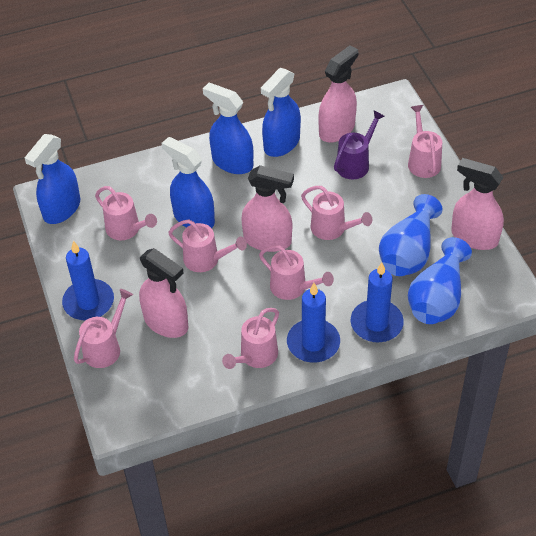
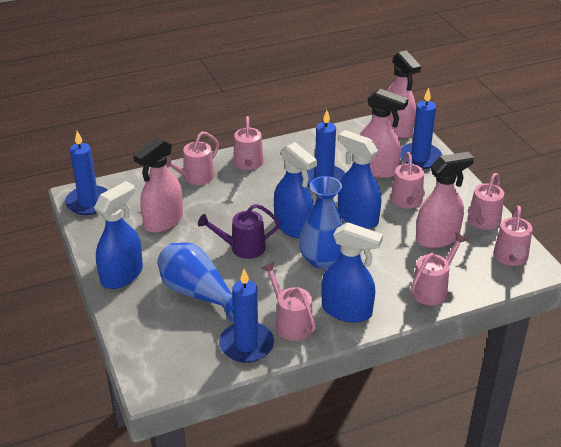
blue candle: 3 -> 4

